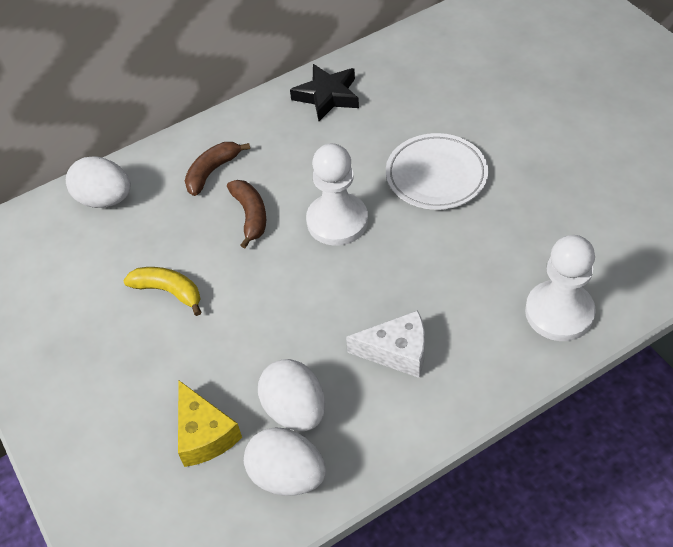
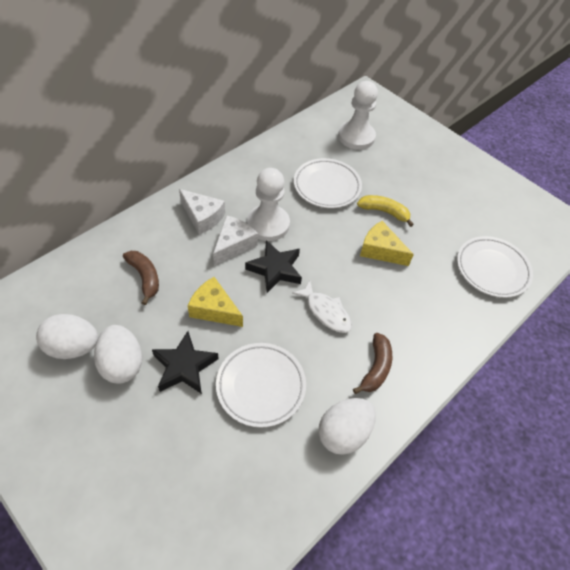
black star: 1 -> 2
white cheese: 1 -> 2
white fish: 0 -> 1
white plate: 1 -> 3
yellow cheese: 1 -> 2

